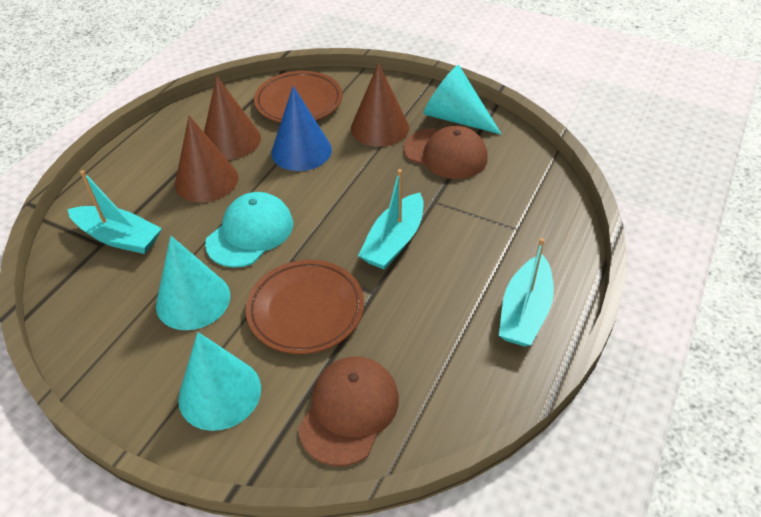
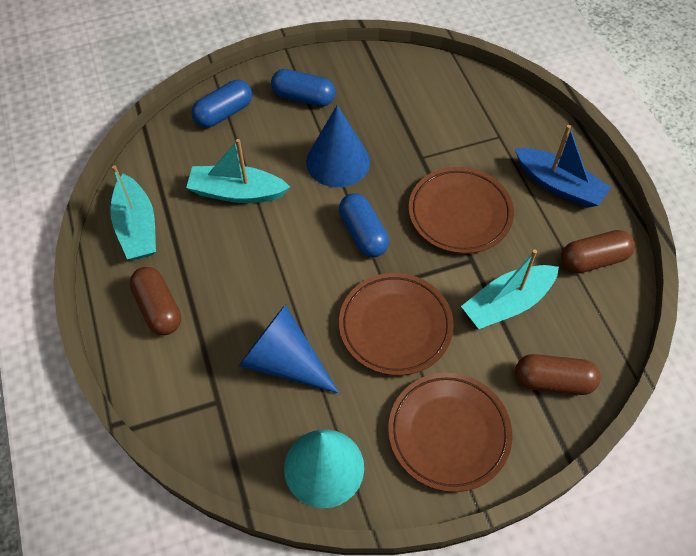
blue boat: 0 -> 1
blue capsule: 0 -> 3
blue cone: 1 -> 2
brown cap: 2 -> 0
brown capsule: 0 -> 3
brown cone: 3 -> 0
brown plate: 2 -> 3
turquoise cap: 1 -> 0
turquoise cone: 3 -> 1

